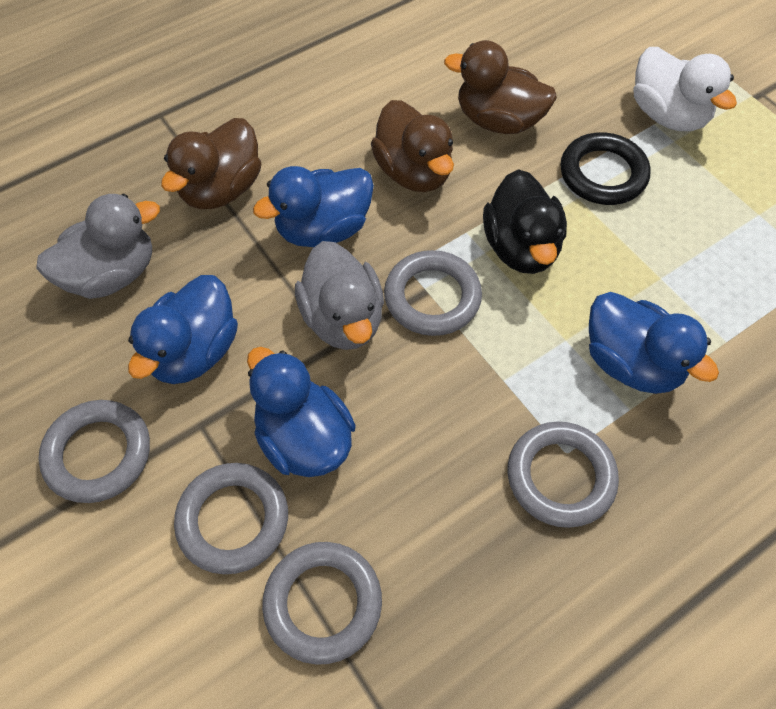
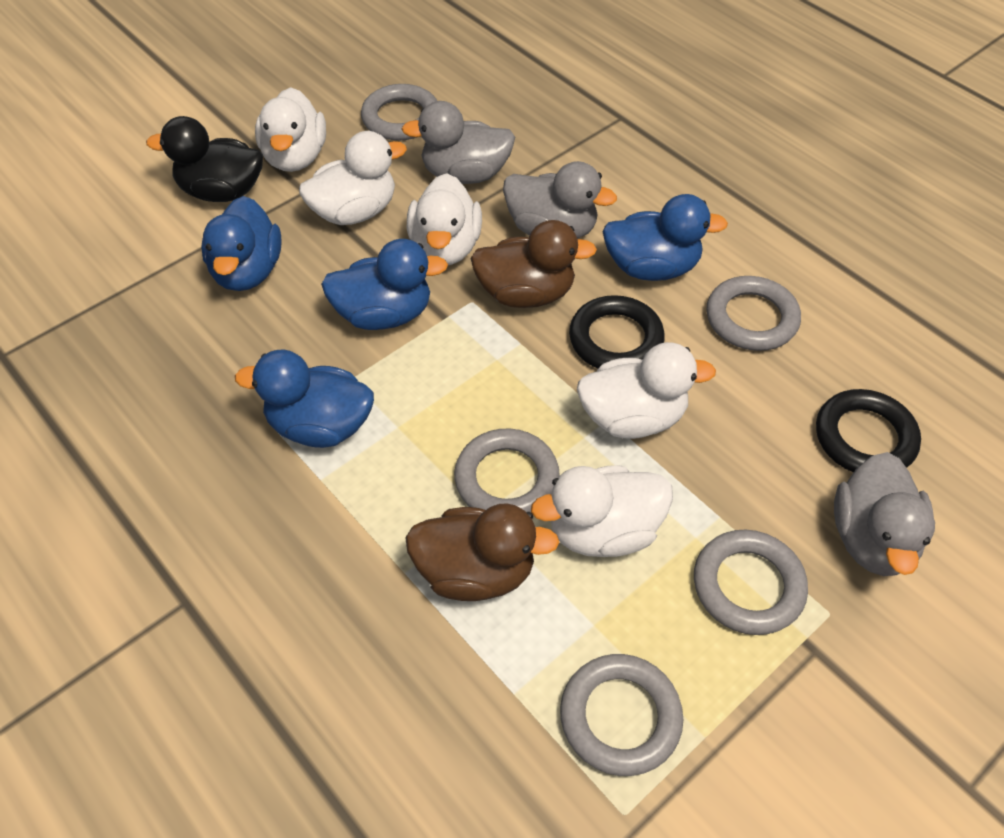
black ring: 1 -> 2
brown duck: 3 -> 2
grey duck: 2 -> 3
white duck: 1 -> 5

